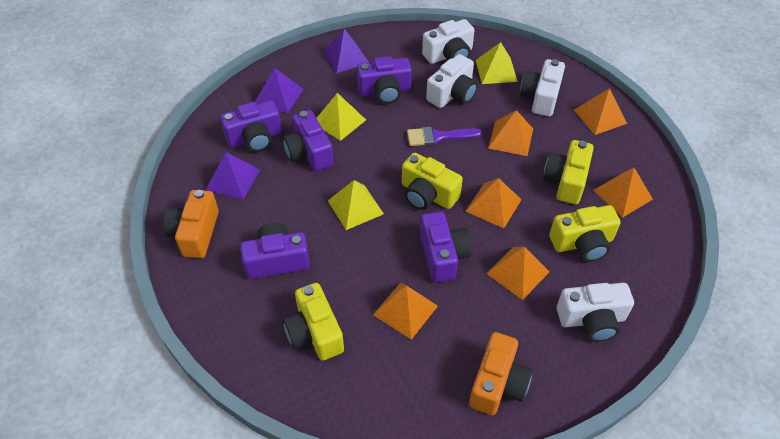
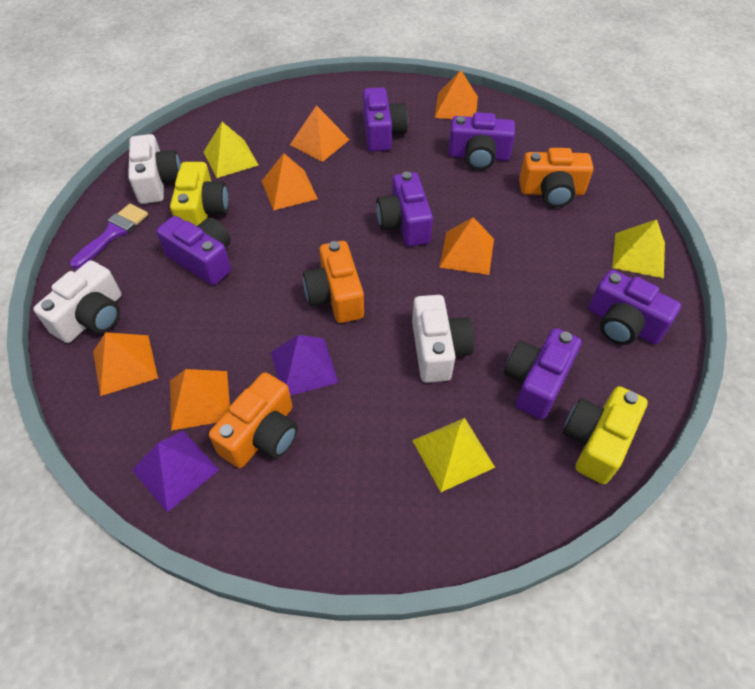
orange camera: 2 -> 3
purple camera: 5 -> 6
purple pyramid: 3 -> 2
white camera: 4 -> 3
yellow camera: 4 -> 2

